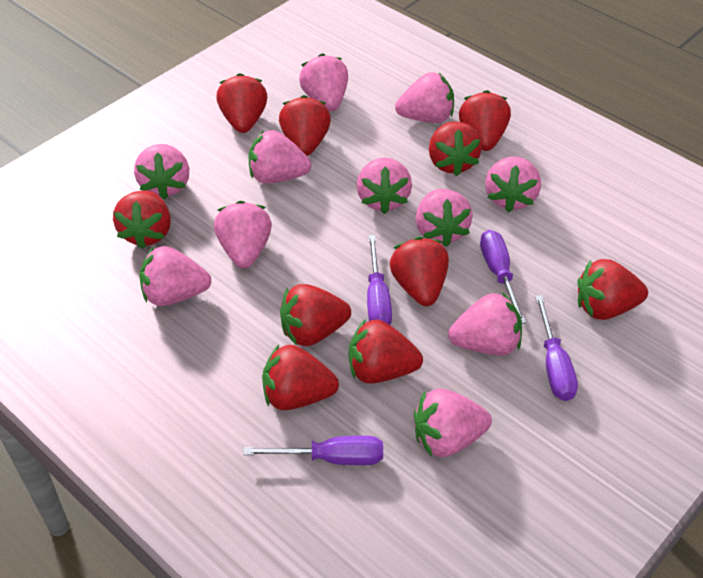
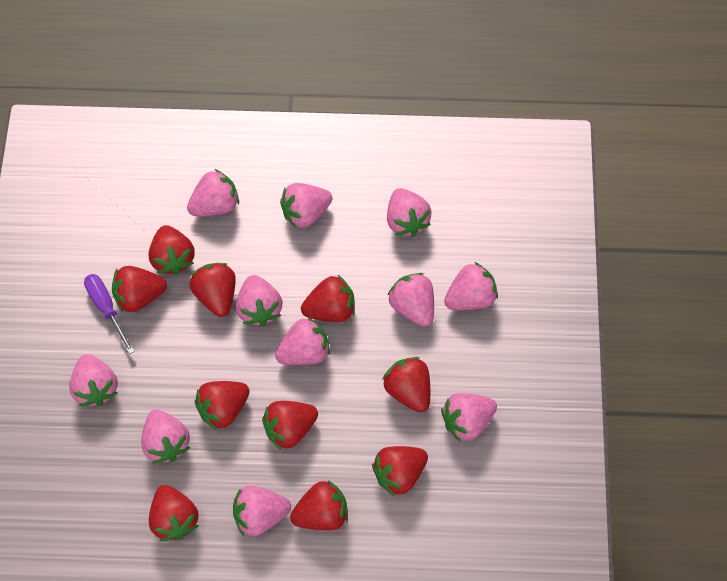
purple screwdriver: 4 -> 1

